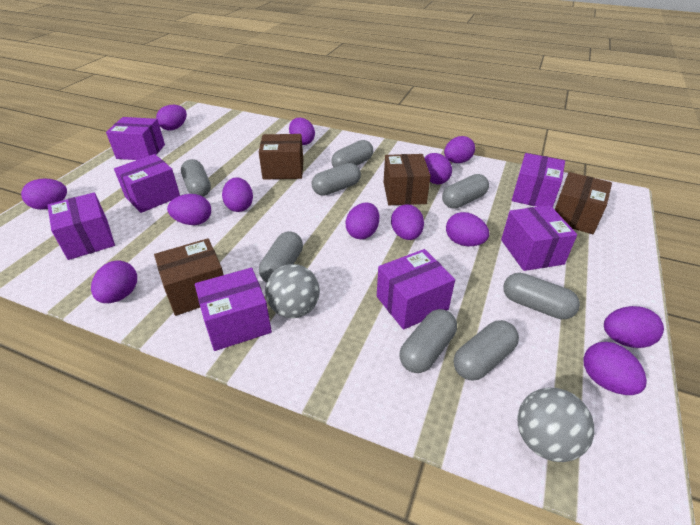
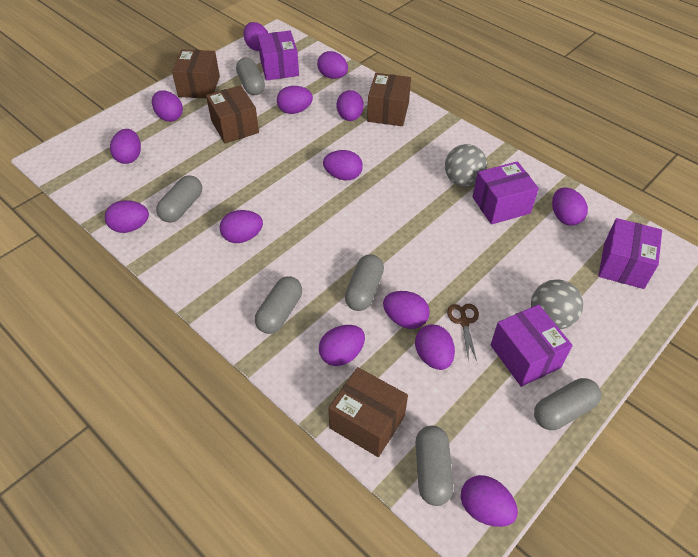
brown scissors: 0 -> 1
grey capsule: 8 -> 6
purple box: 7 -> 4
purple egg: 13 -> 14

